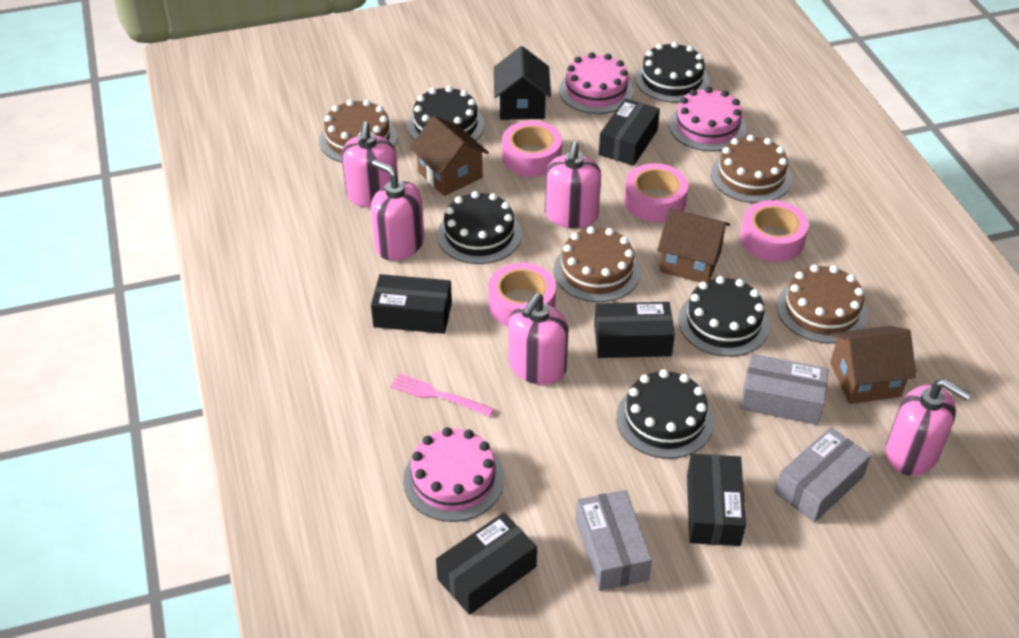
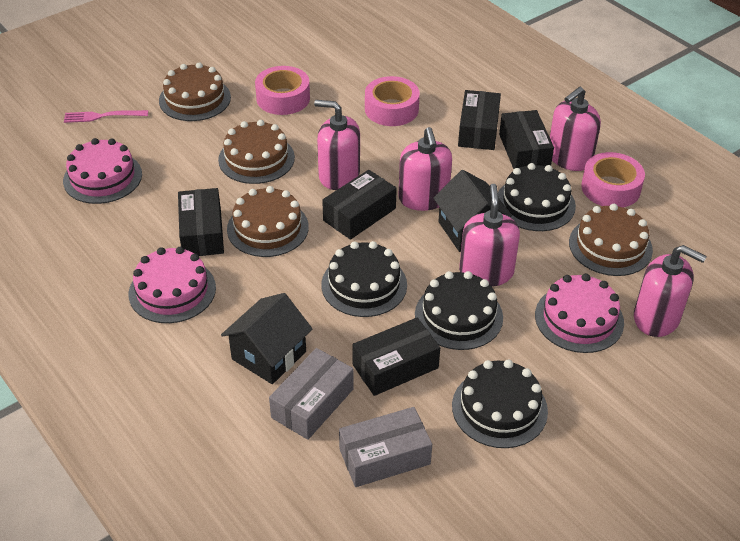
black cake: 5 -> 4
black house: 1 -> 2
brown house: 3 -> 0
grey box: 3 -> 2
pink tape: 4 -> 3

